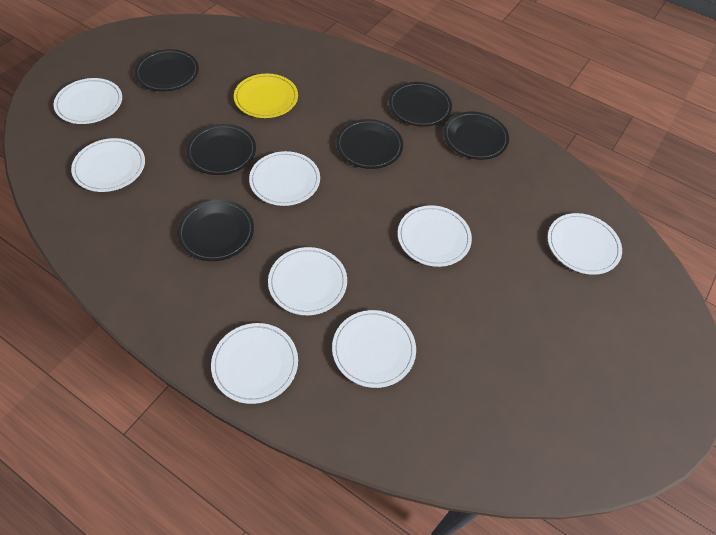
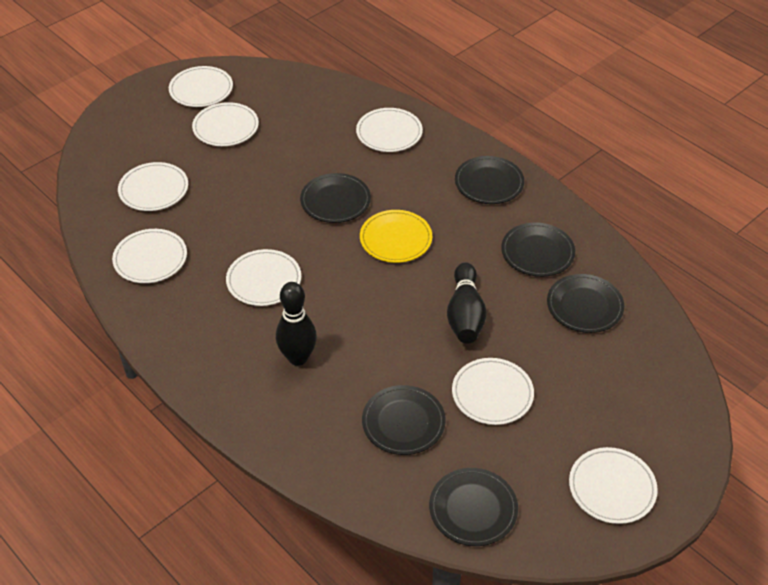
black bowling pin: 0 -> 2

